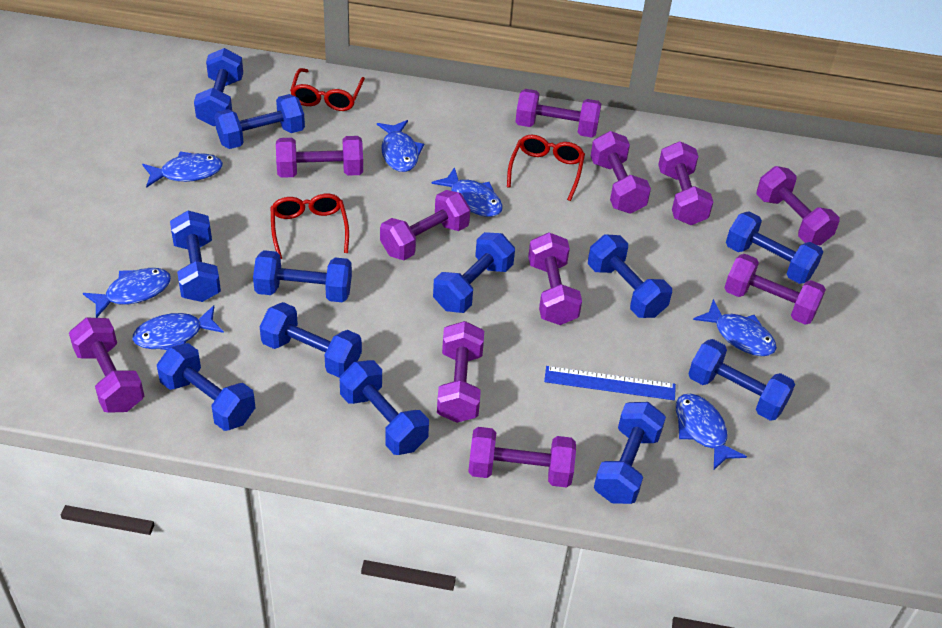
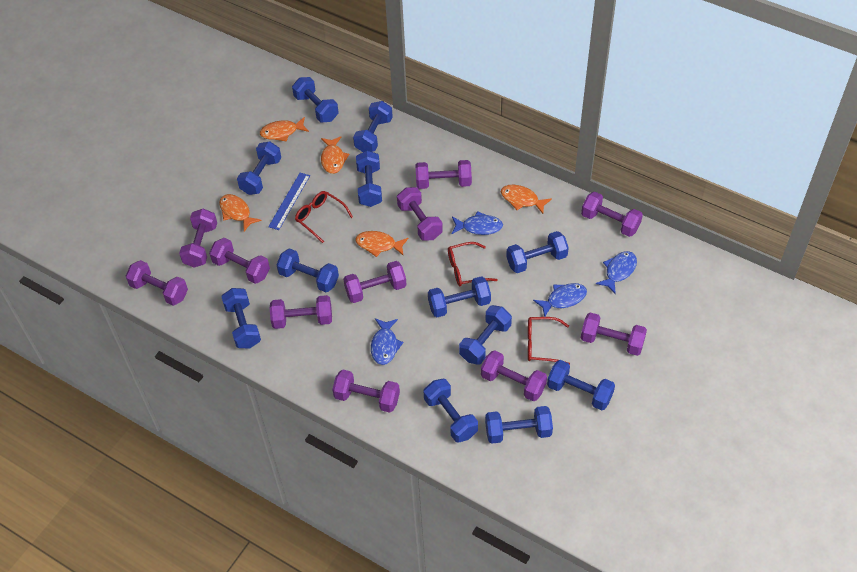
blue fish: 7 -> 4
orange fish: 0 -> 5

